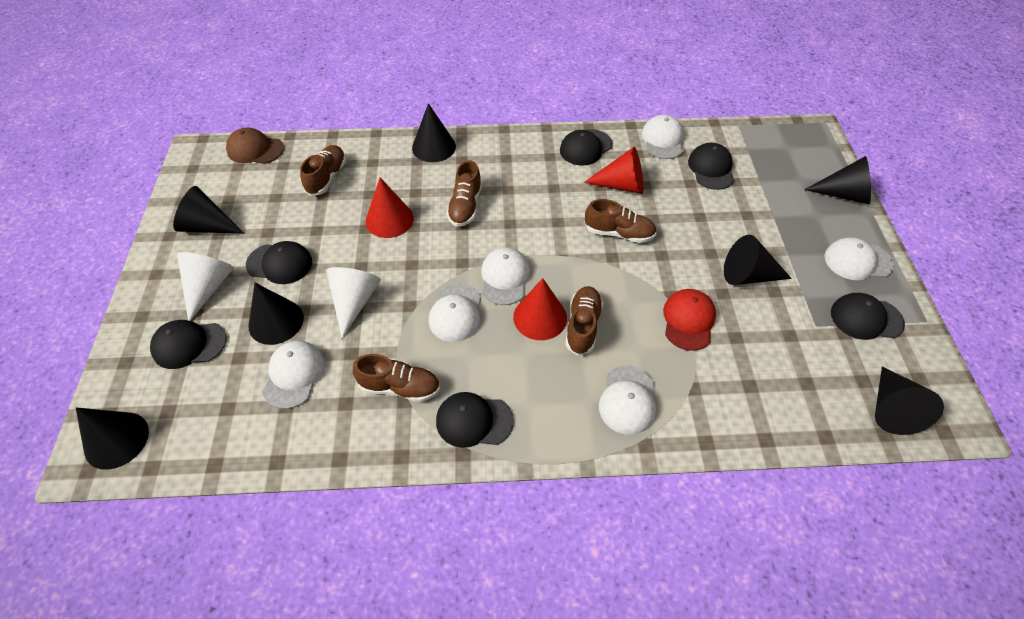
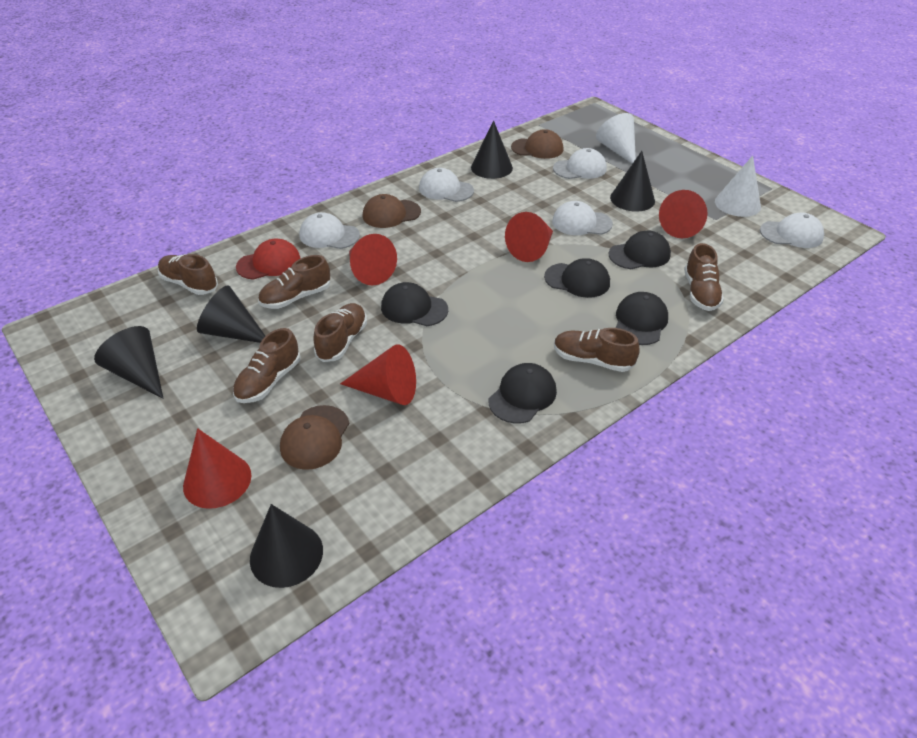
black cap: 6 -> 5
black cone: 7 -> 5
brown cap: 1 -> 3
brown shoe: 5 -> 6
red cone: 3 -> 5
white cap: 6 -> 5

